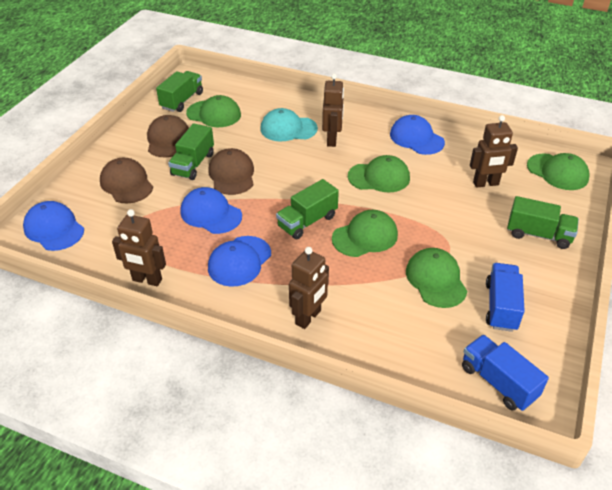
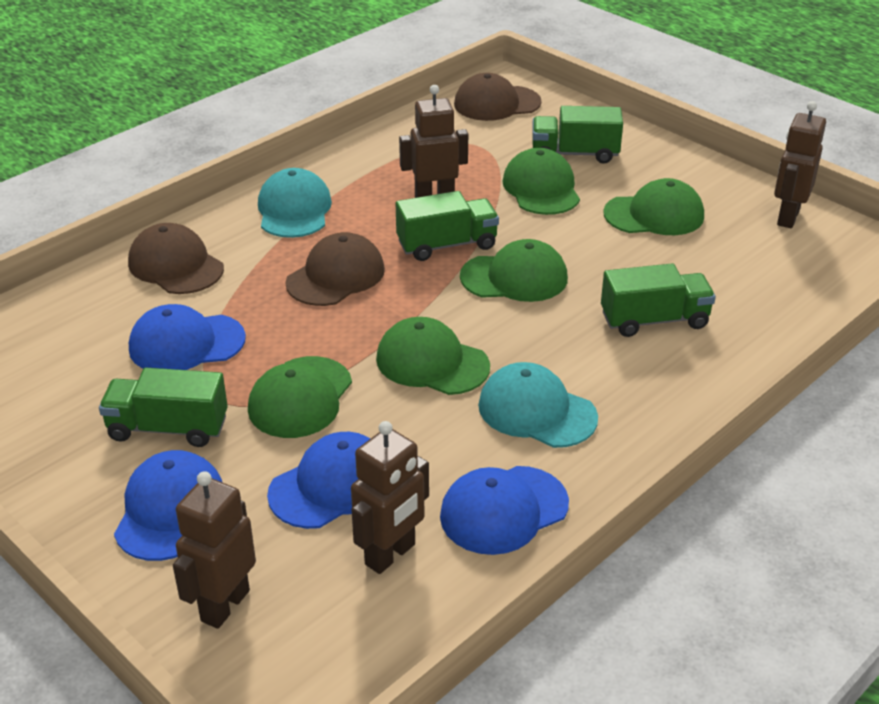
blue truck: 2 -> 0
turquoise cap: 1 -> 2

